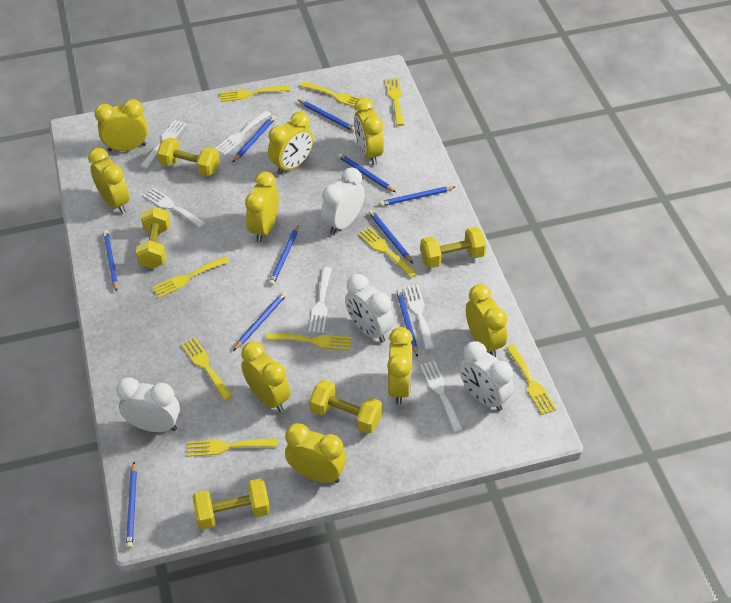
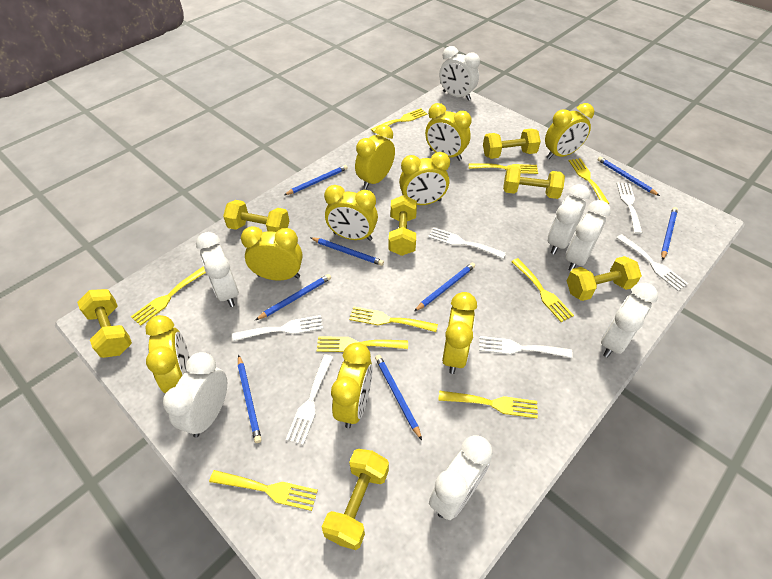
blue pencil: 10 -> 8
white clock: 4 -> 7
yellow dumbbell: 5 -> 7

